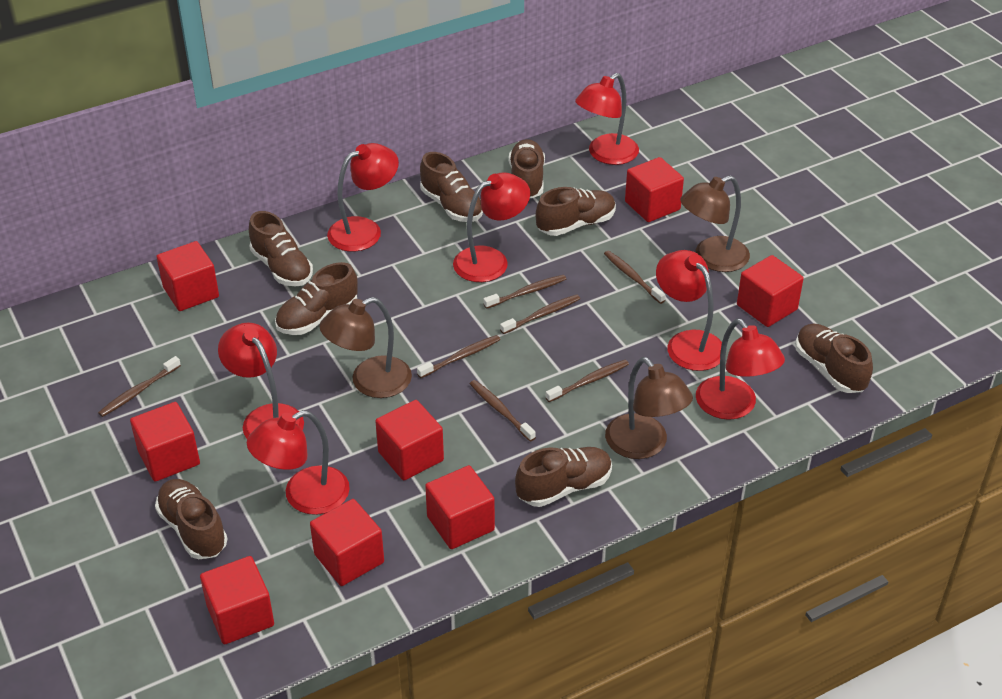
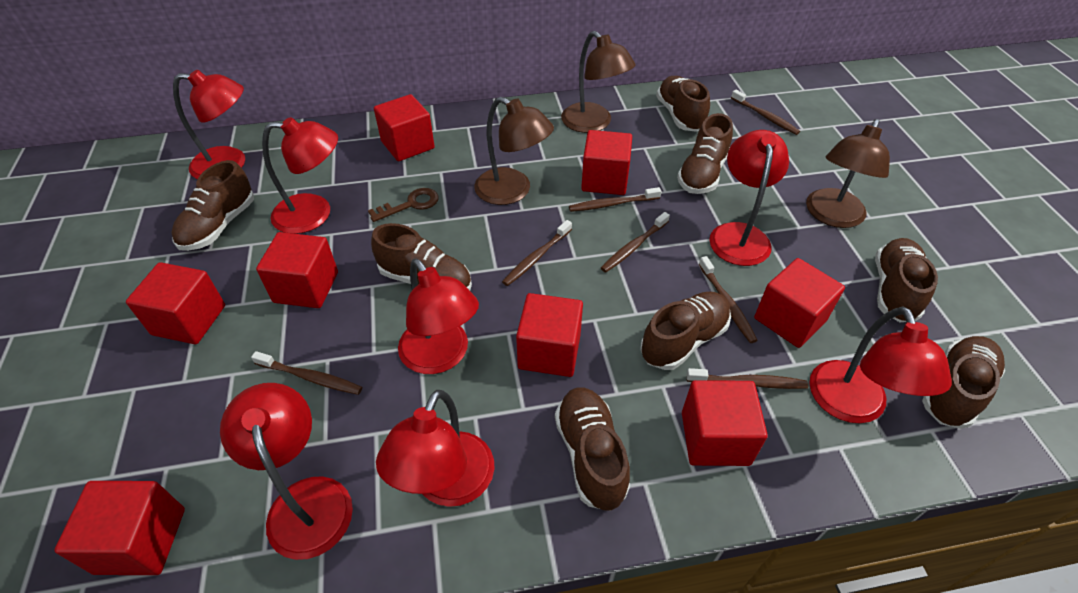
brown key: 0 -> 1

